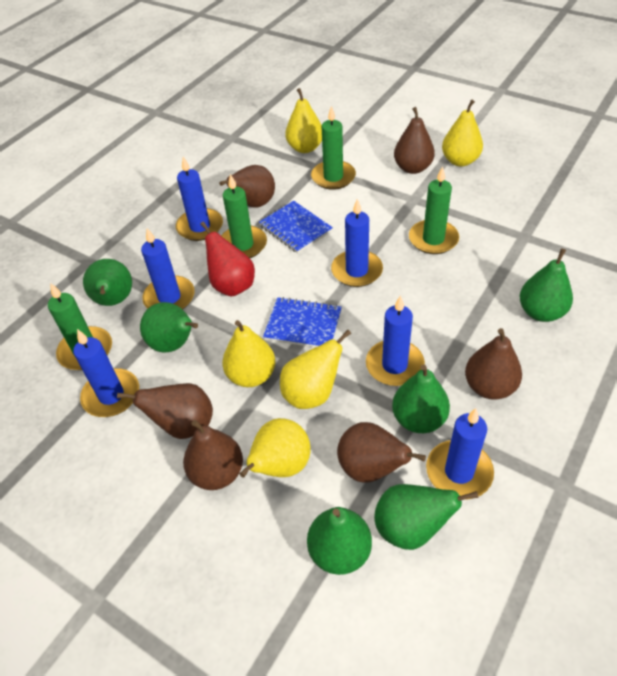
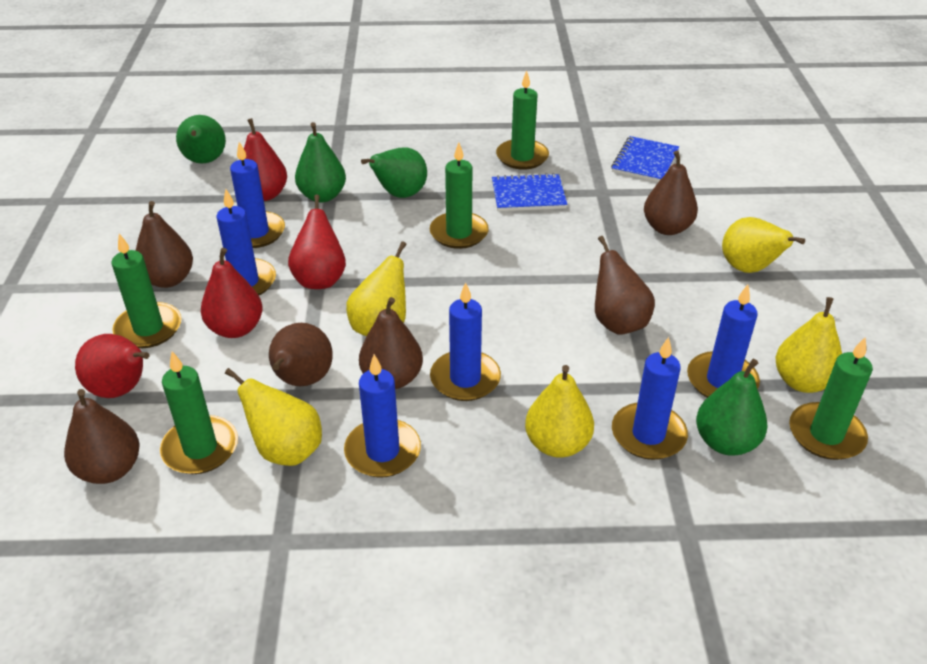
green candle: 4 -> 5
green pear: 6 -> 4
red pear: 1 -> 4

